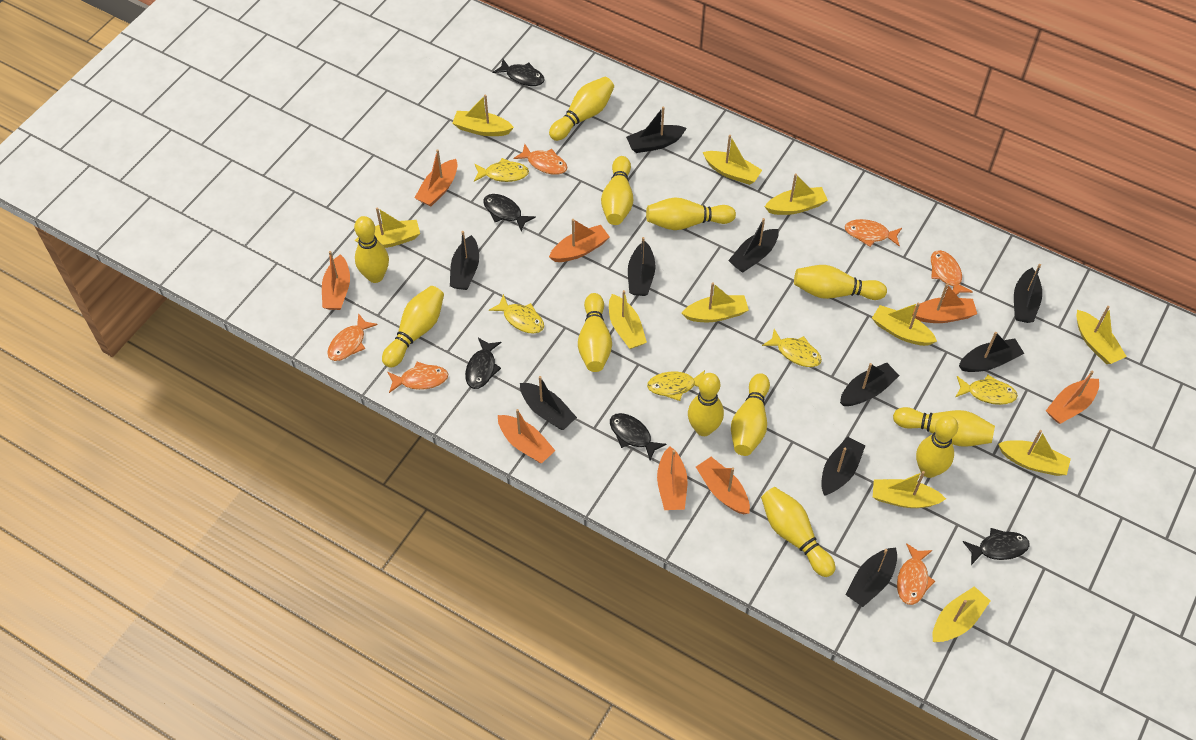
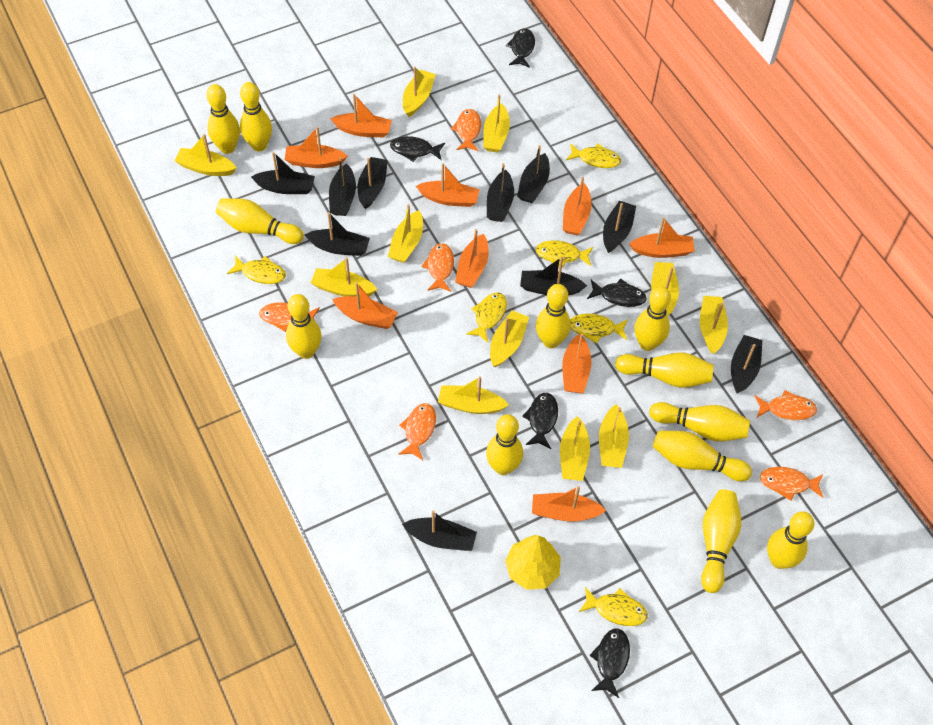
orange boat: 8 -> 9
yellow fish: 5 -> 6
yellow tree: 0 -> 1

